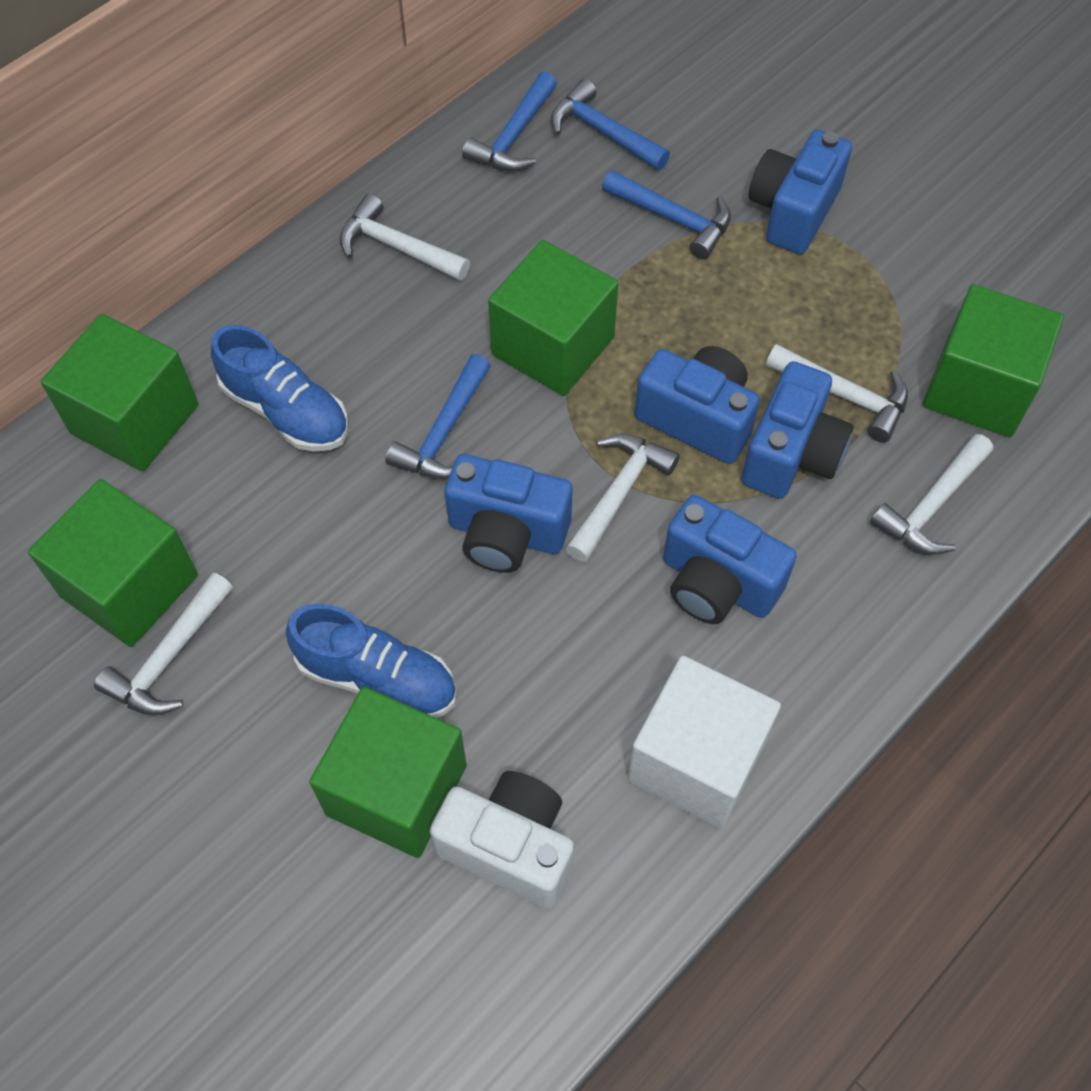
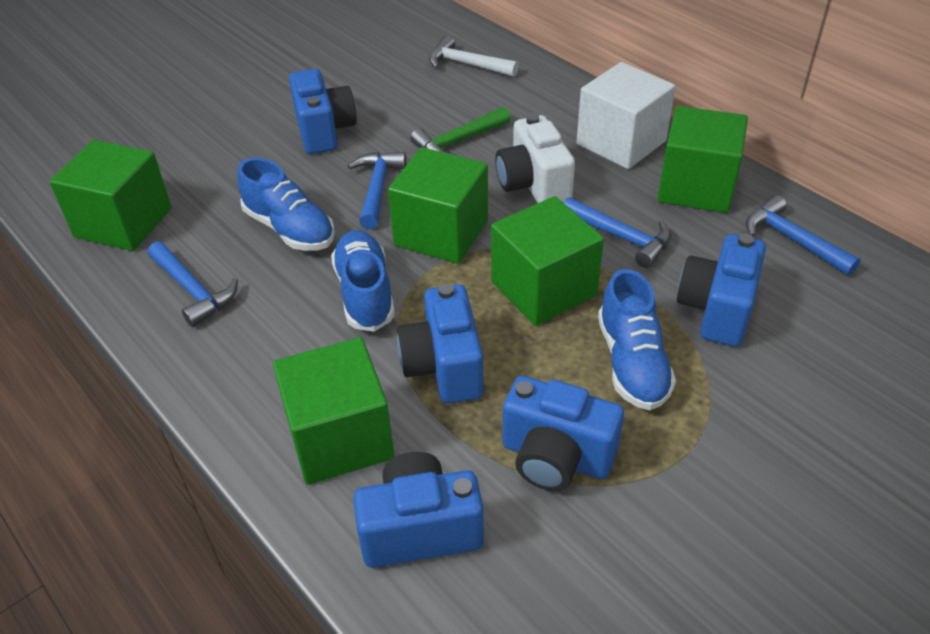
blue shoe: 2 -> 3
green hammer: 0 -> 1
white hammer: 5 -> 1

